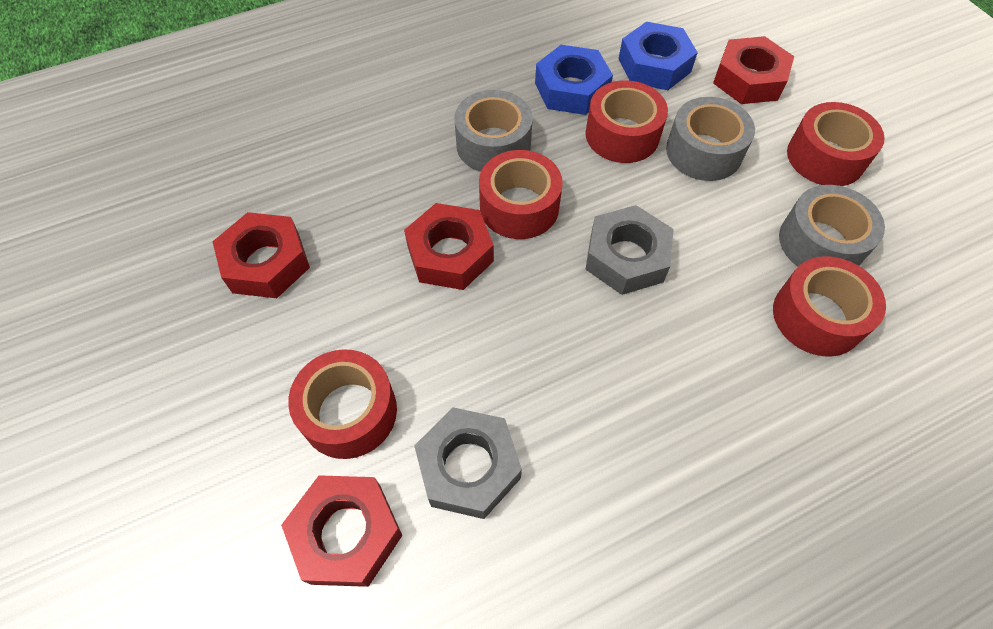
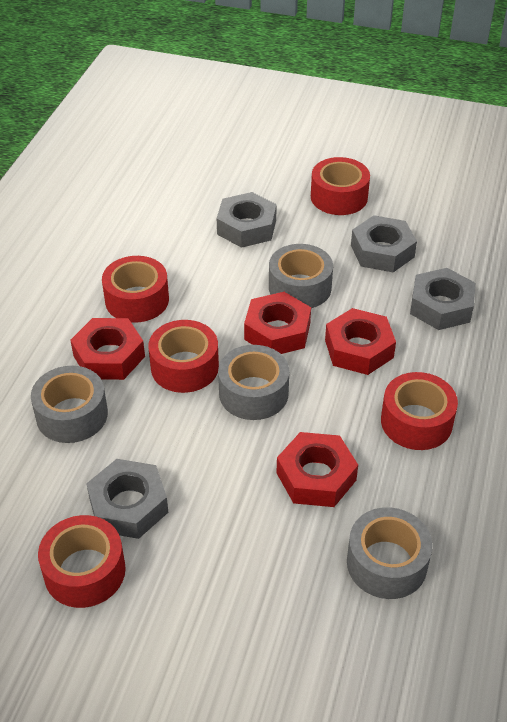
blue nut: 2 -> 0
grey nut: 2 -> 4
grey tape: 3 -> 4

